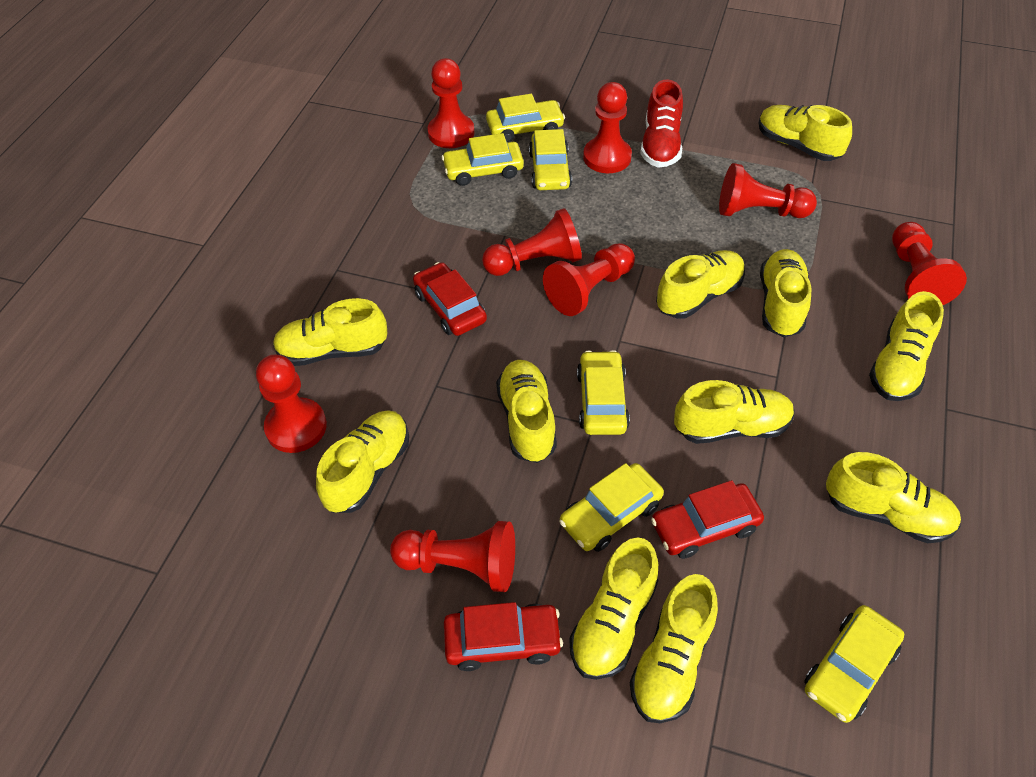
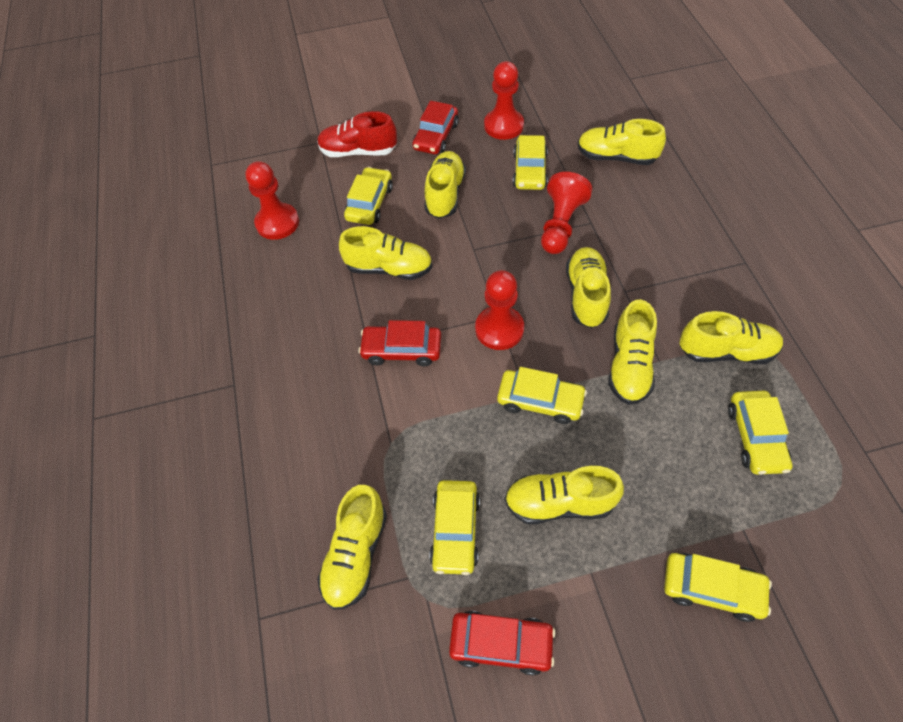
red pawn: 8 -> 4
yellow shoe: 11 -> 8

